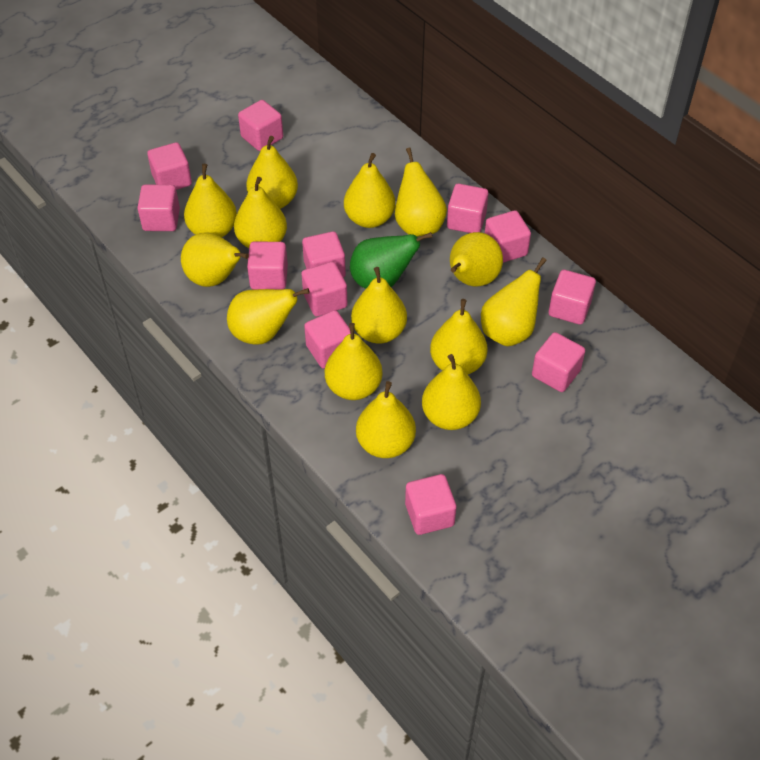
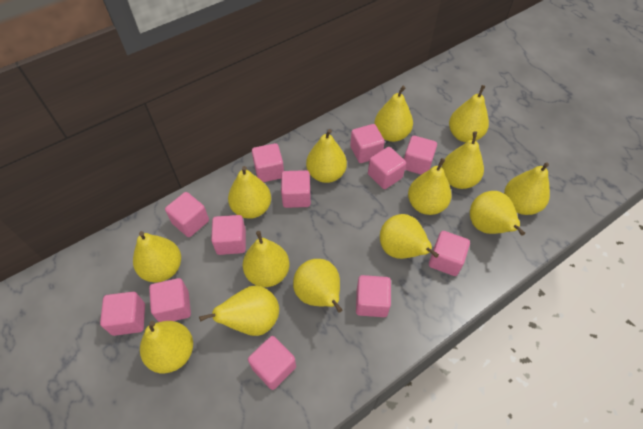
green pear: 1 -> 0

